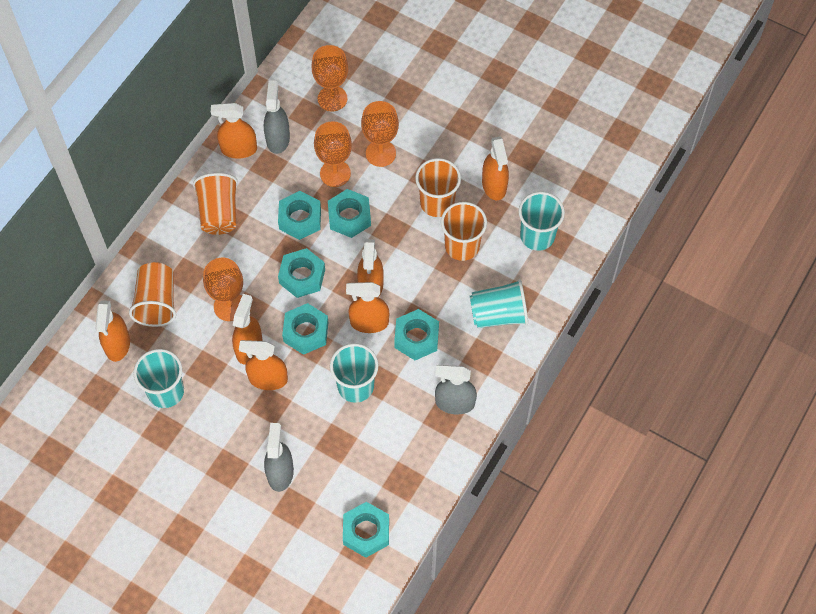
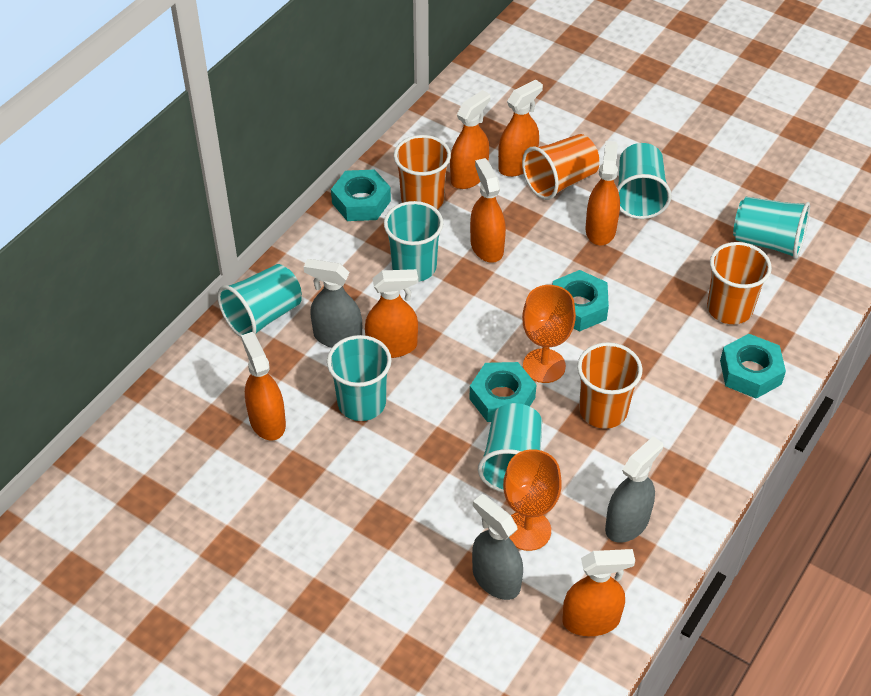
orange goblet: 4 -> 2
turquoise cup: 4 -> 6
turquoise nut: 6 -> 4

